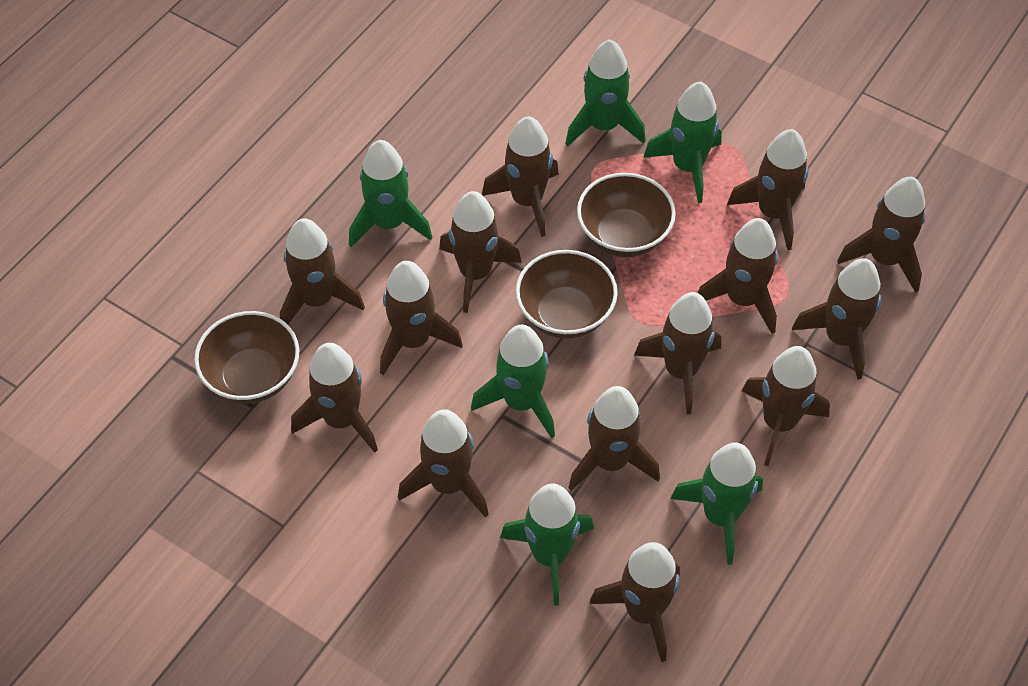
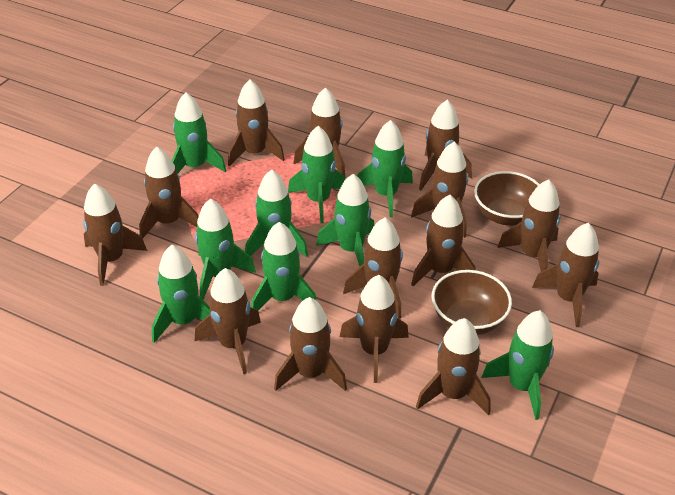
brown bowl: 3 -> 2
green rocket: 6 -> 9

